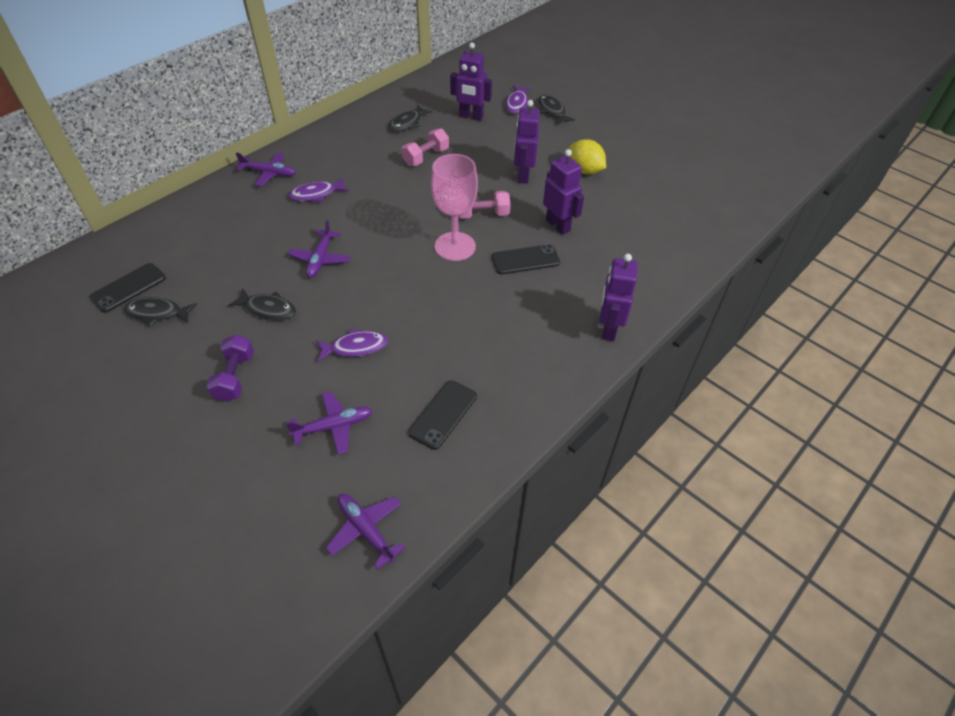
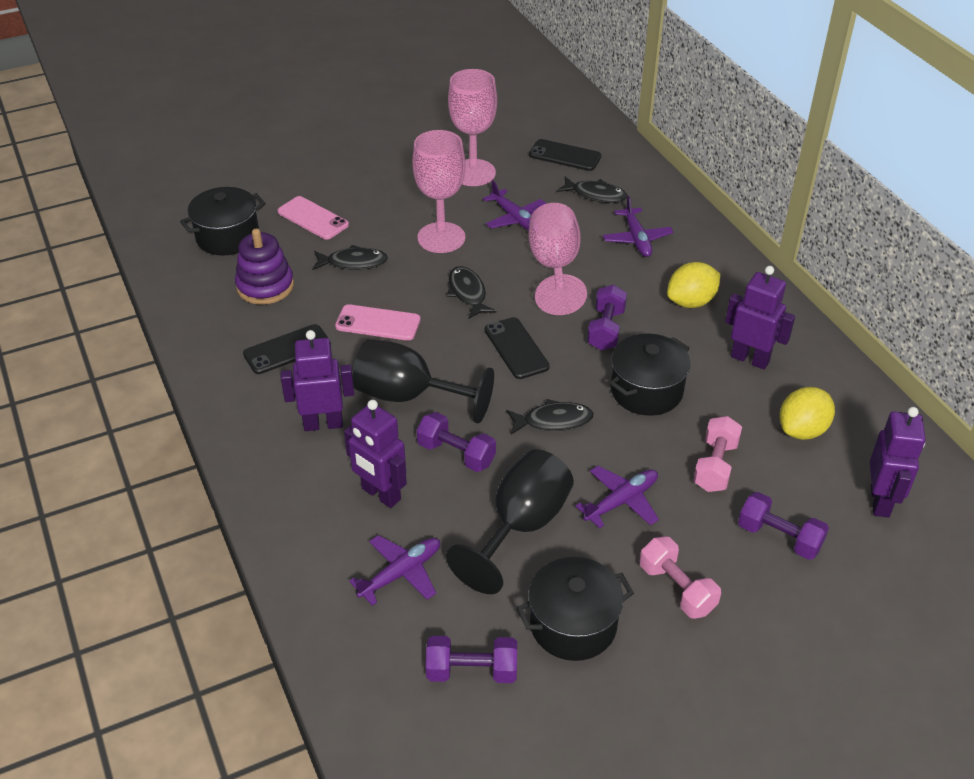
black goblet: 0 -> 2
black pot: 0 -> 3
pink goblet: 1 -> 3
pink phone: 0 -> 2
purple dumbbell: 1 -> 4
purple fish: 3 -> 0
purple stacking toy: 0 -> 1
yellow lemon: 1 -> 2

